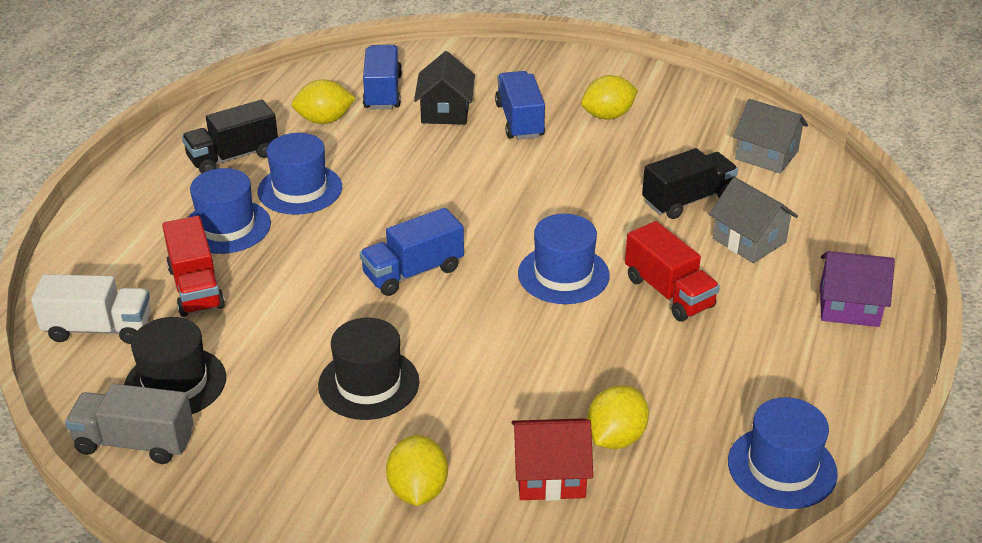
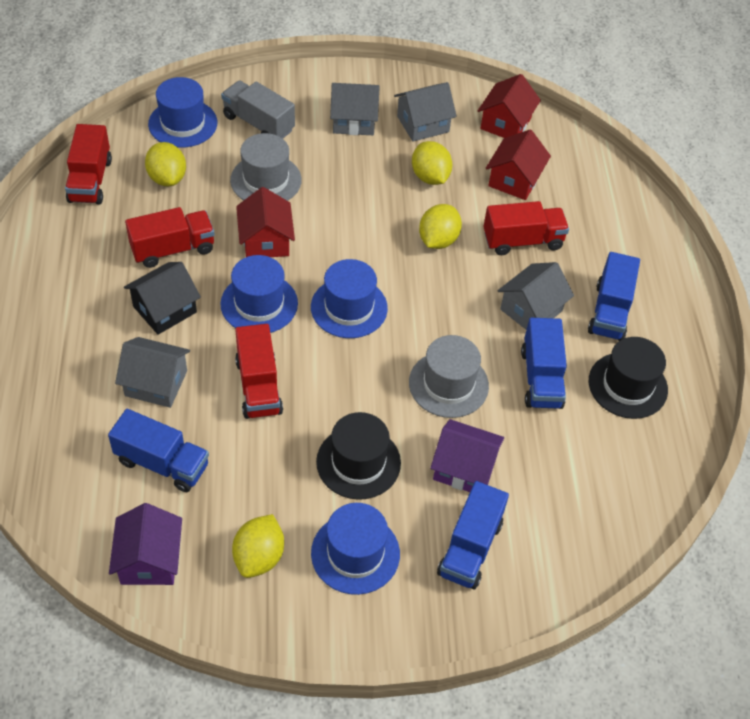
black truck: 2 -> 0
blue truck: 3 -> 4
grey hat: 0 -> 2
grey house: 2 -> 4
purple house: 1 -> 2
red house: 1 -> 3
red truck: 2 -> 4
white truck: 1 -> 0

